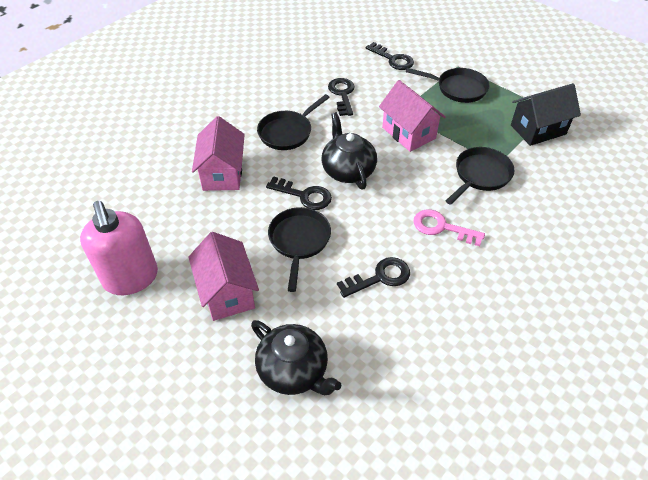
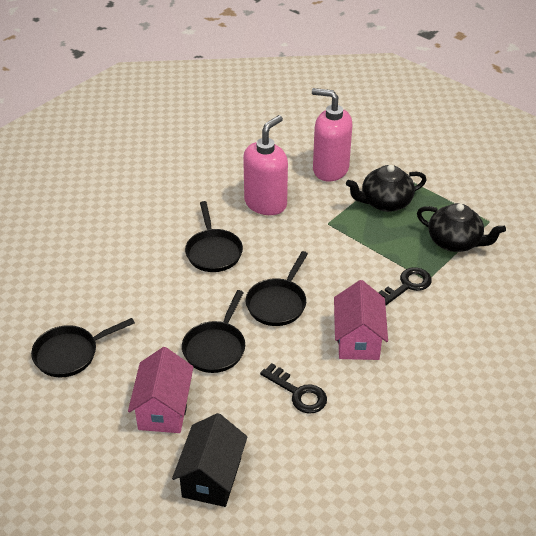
black key: 4 -> 2
pink house: 3 -> 2
pink key: 1 -> 0
pink soap dispenser: 1 -> 2

